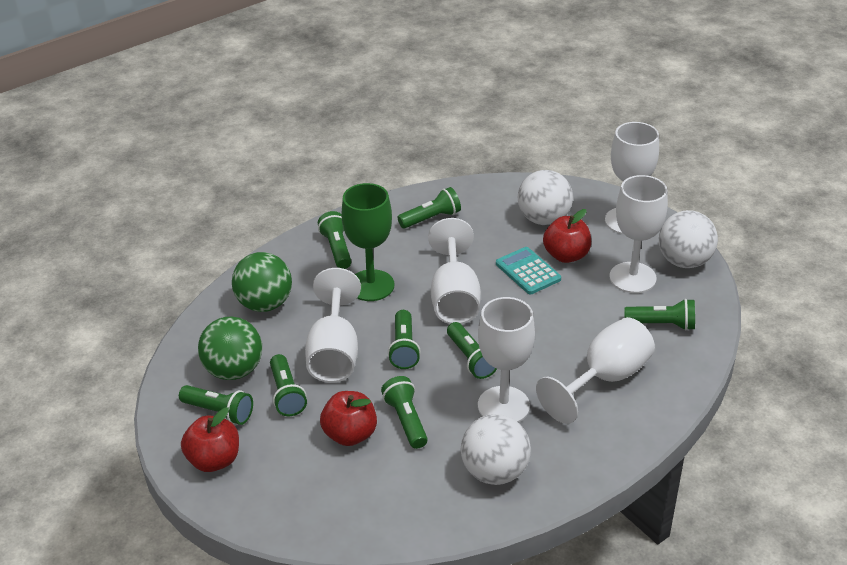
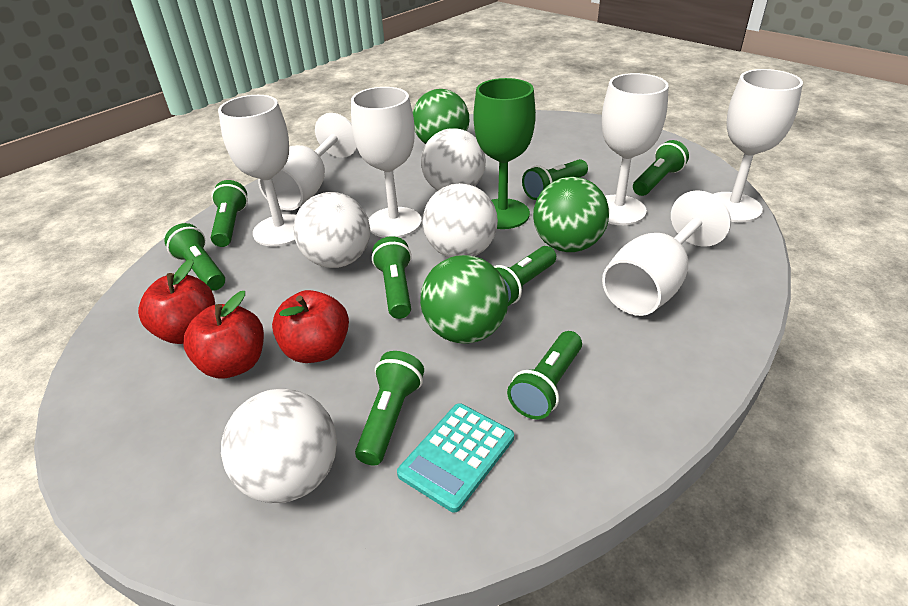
green ball: 2 -> 3
white ball: 3 -> 4

